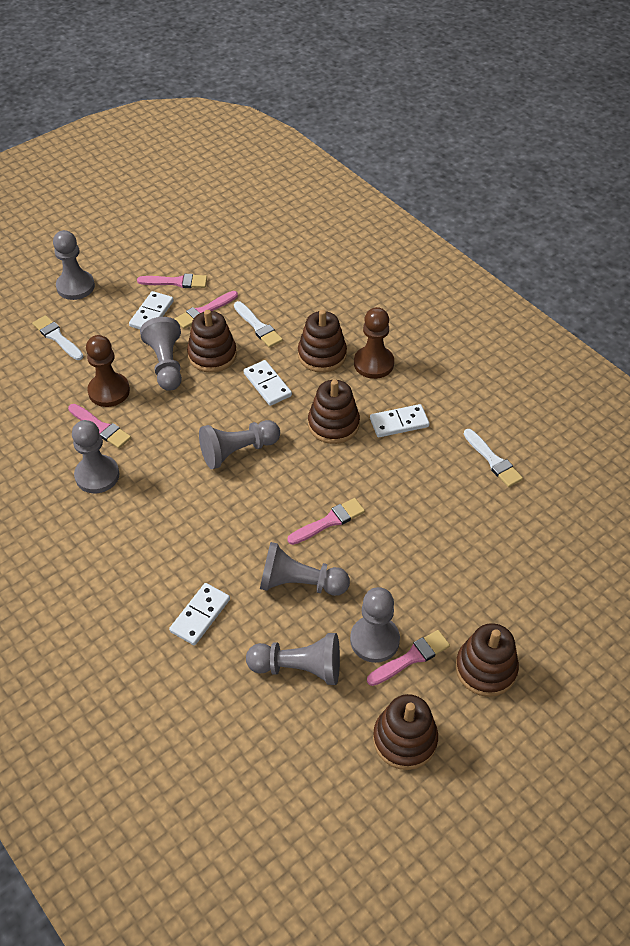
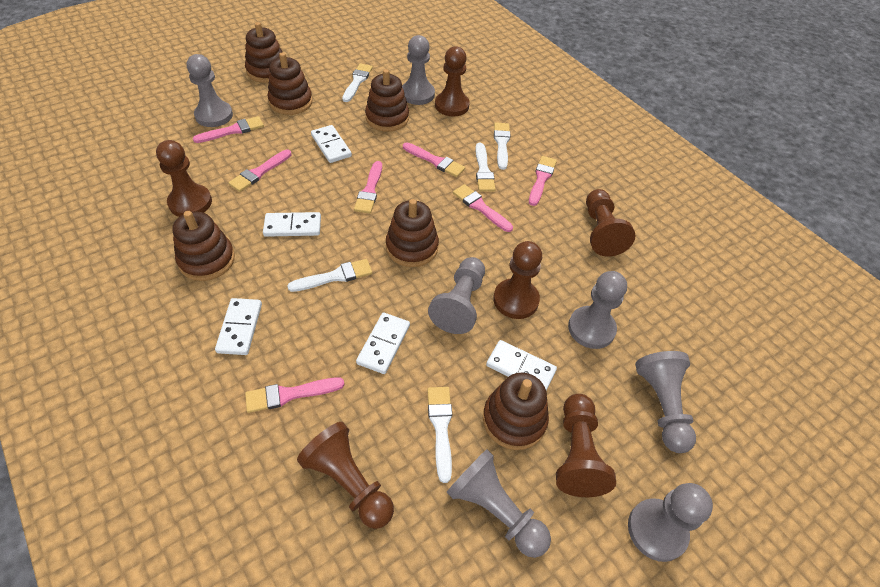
brown pawn: 2 -> 6
brown stacking toy: 5 -> 6
pink brush: 5 -> 7
white brush: 3 -> 5
white domino: 4 -> 5

